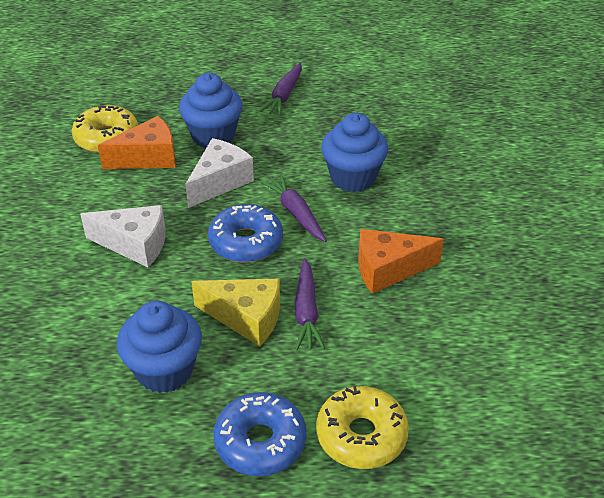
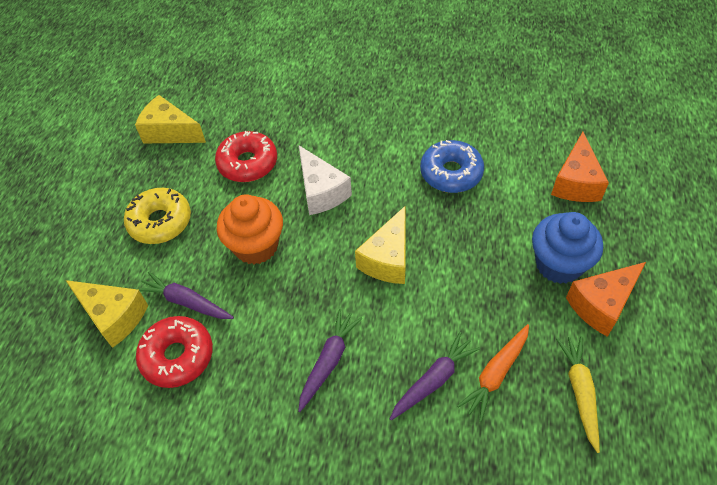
blue cupcake: 3 -> 1
blue donut: 2 -> 1
orange carrot: 0 -> 1
orange cupcake: 0 -> 1
red donut: 0 -> 2
white cheese: 2 -> 1
yellow carrot: 0 -> 1
yellow cheese: 1 -> 3
yellow donut: 2 -> 1

